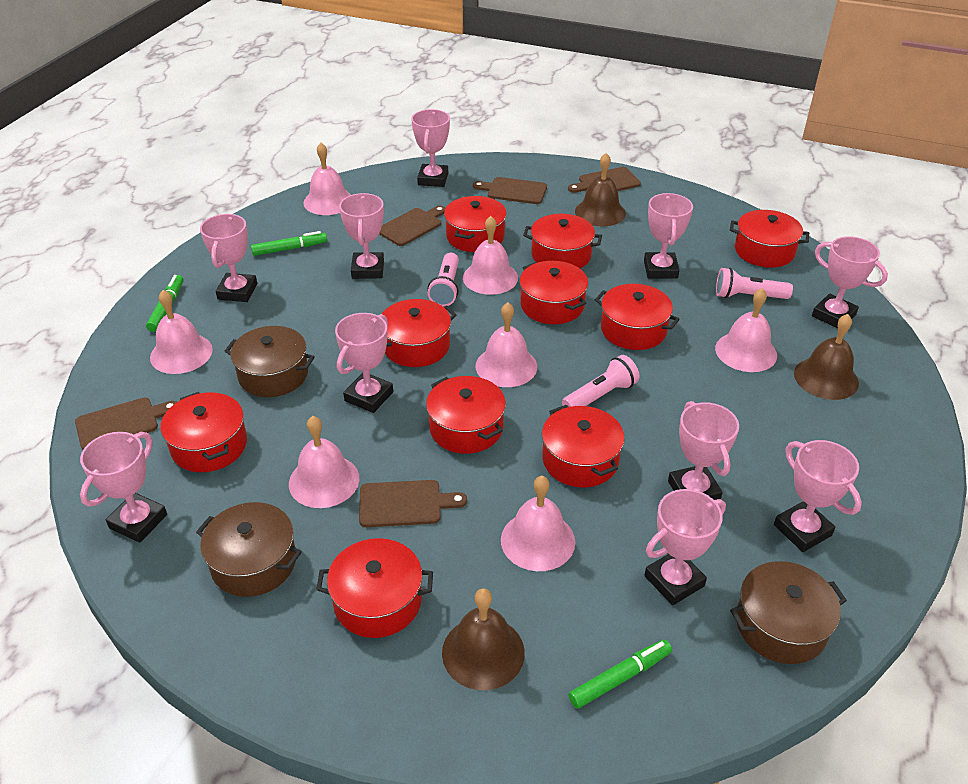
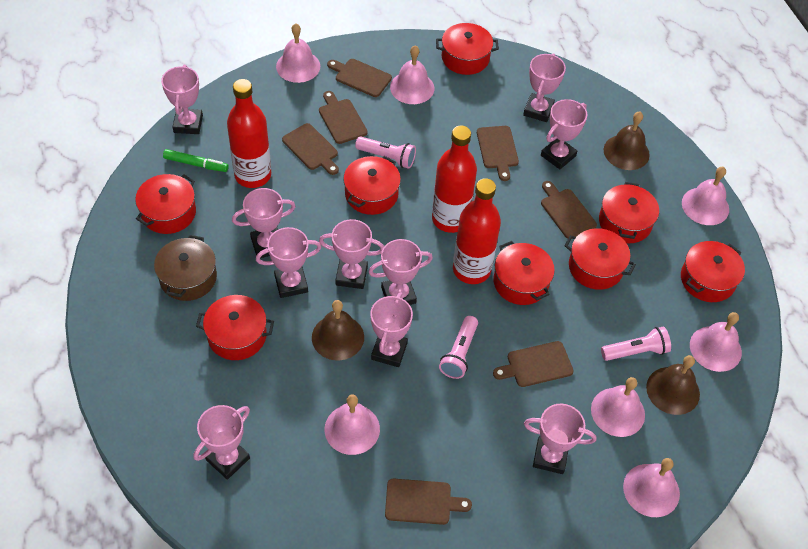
brown cutting board: 5 -> 7
brown pot: 3 -> 1
green marker: 3 -> 1
red bottle: 0 -> 3
red pot: 10 -> 8

